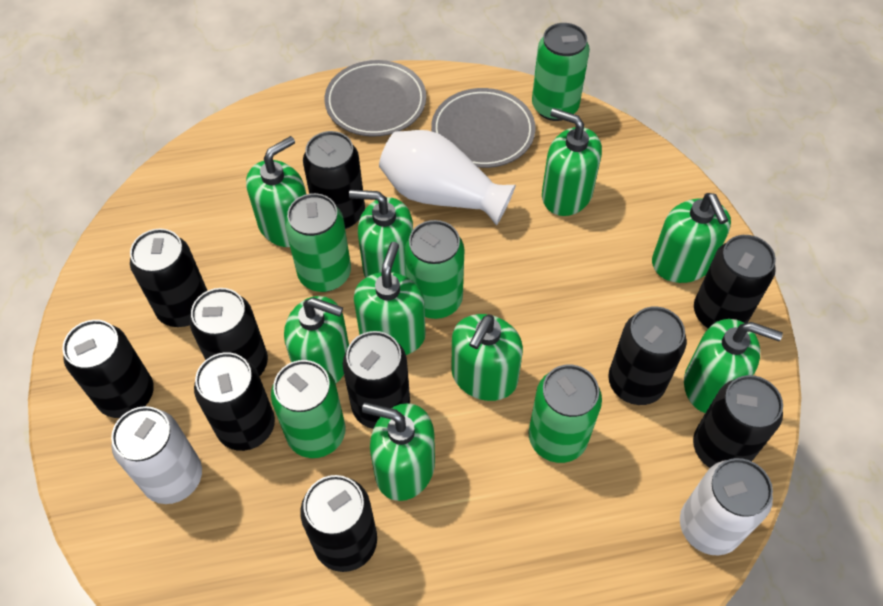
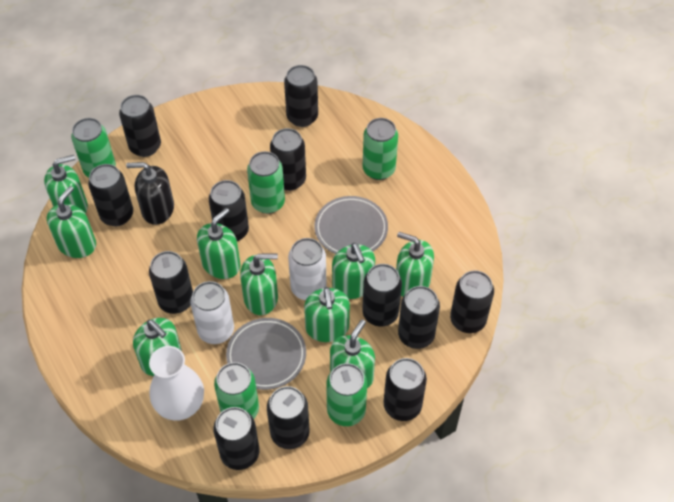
black can: 10 -> 12
black soap dispenser: 0 -> 1

